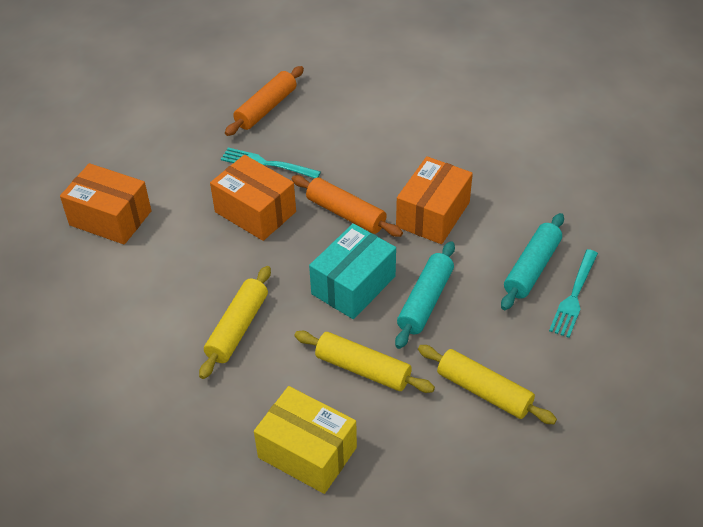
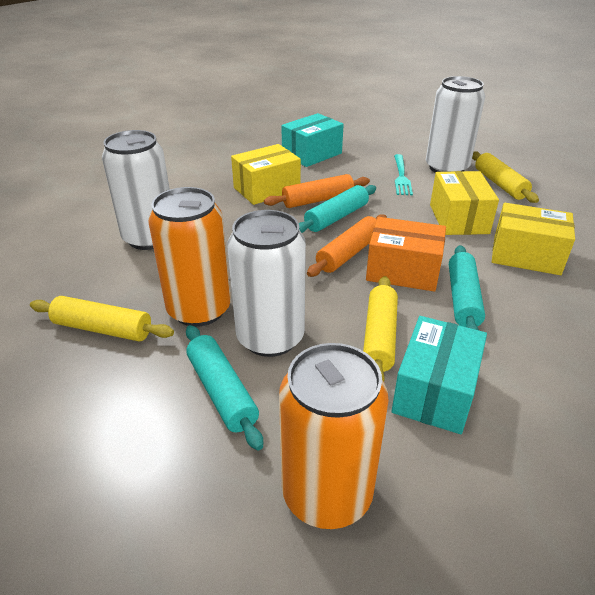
orange box: 3 -> 1
orange can: 0 -> 2
turquoise box: 1 -> 2
turquoise fork: 2 -> 1
turquoise rolling pin: 2 -> 3
white can: 0 -> 3
yellow box: 1 -> 3

